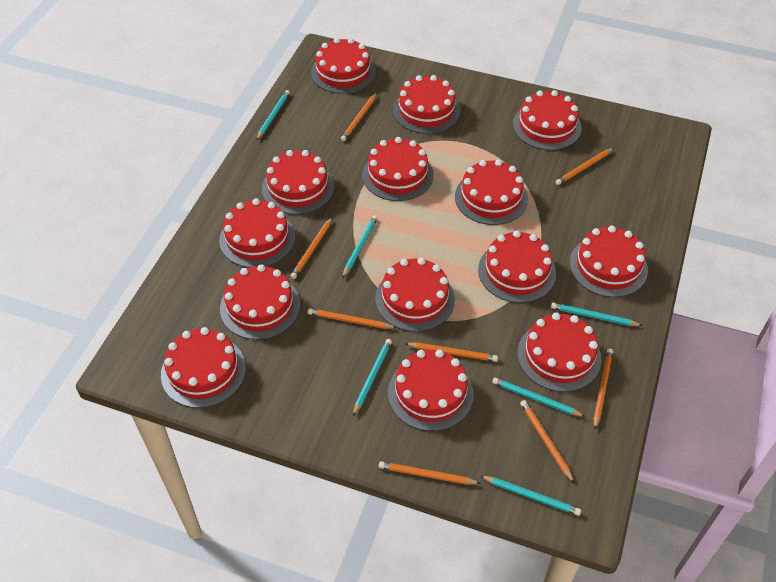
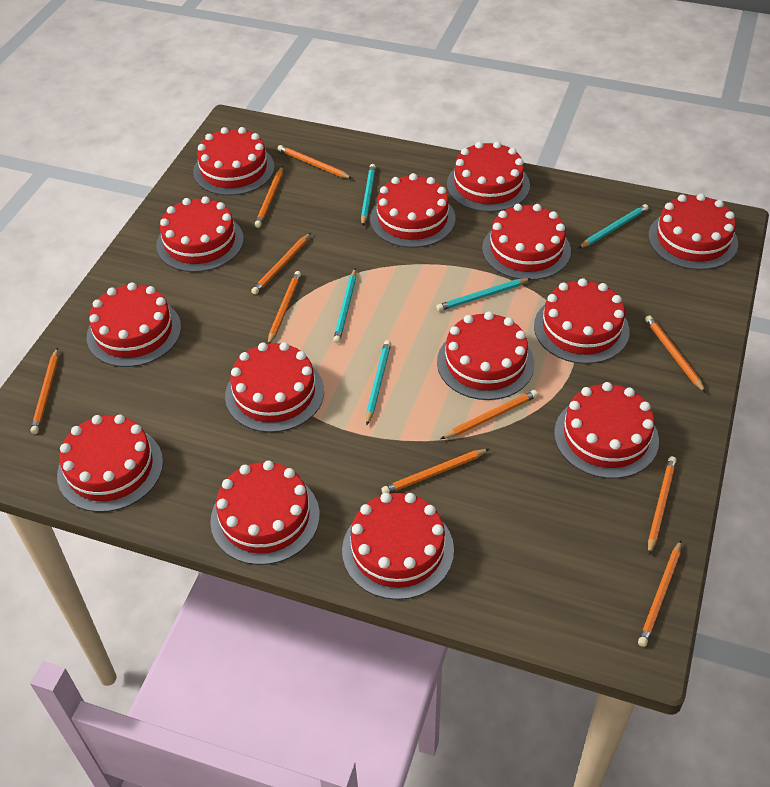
orange pencil: 8 -> 10
turquoise pencil: 6 -> 5

